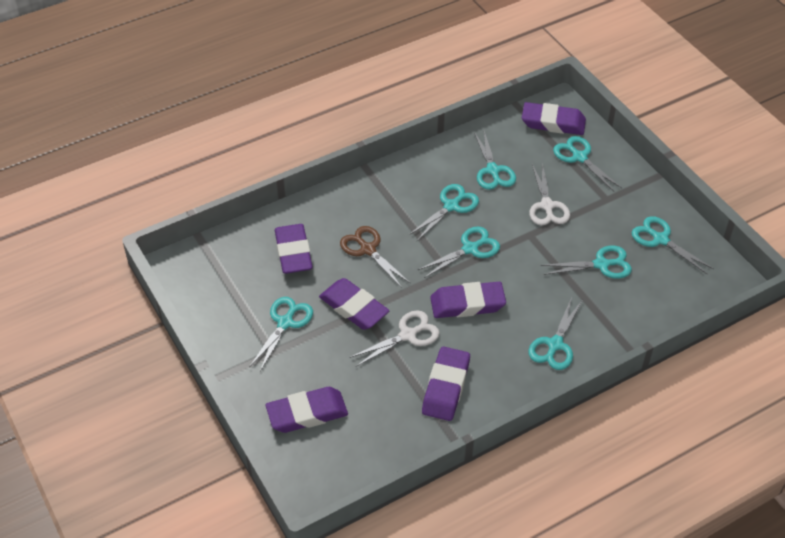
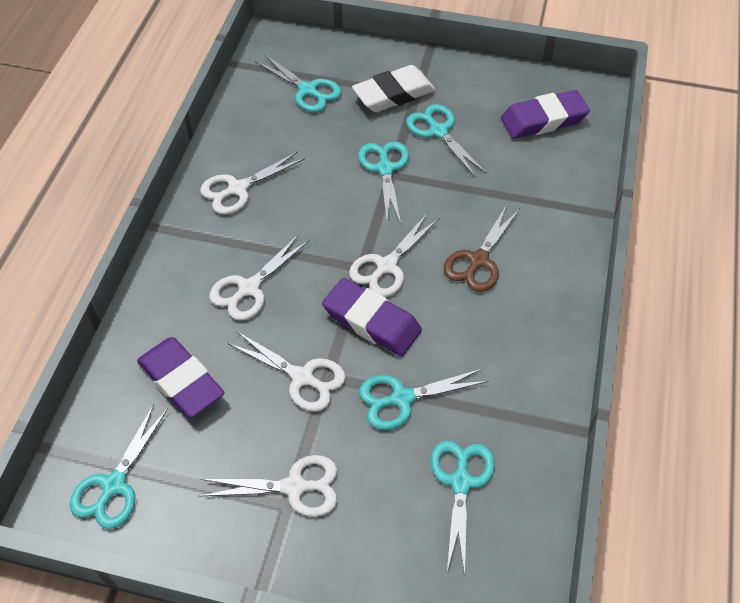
purple eraser: 6 -> 3
turquoise scissors: 8 -> 6
white eraser: 0 -> 1
white scissors: 2 -> 5

